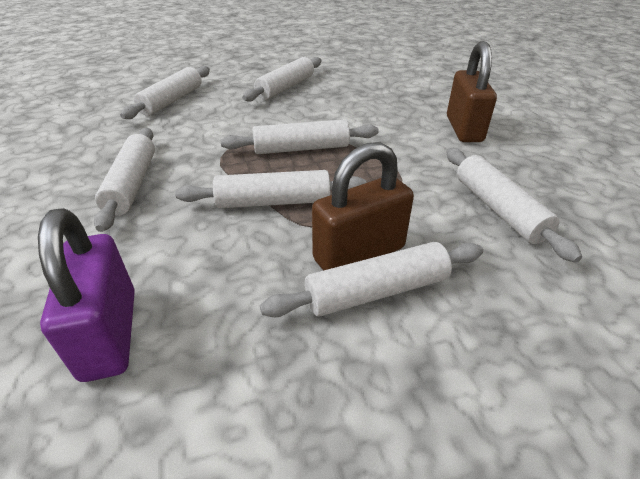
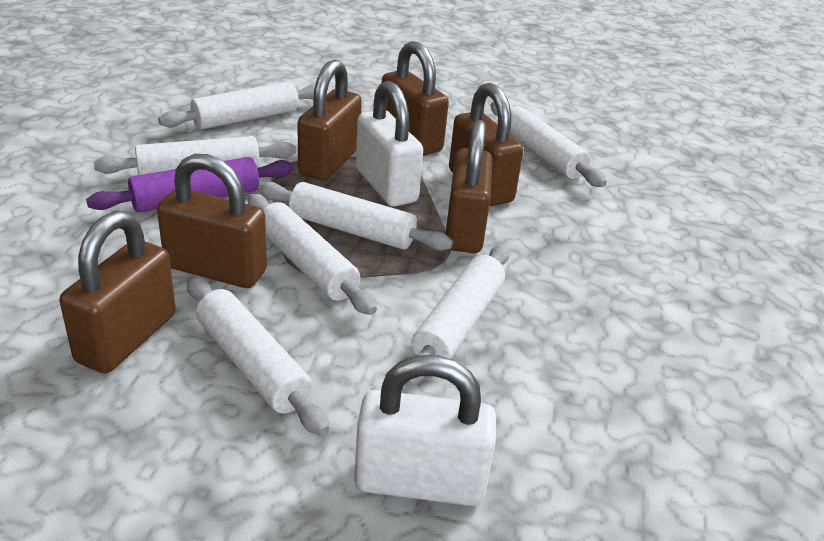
brown padlock: 2 -> 6
purple padlock: 1 -> 0
purple rolling pin: 0 -> 1
white padlock: 0 -> 2

